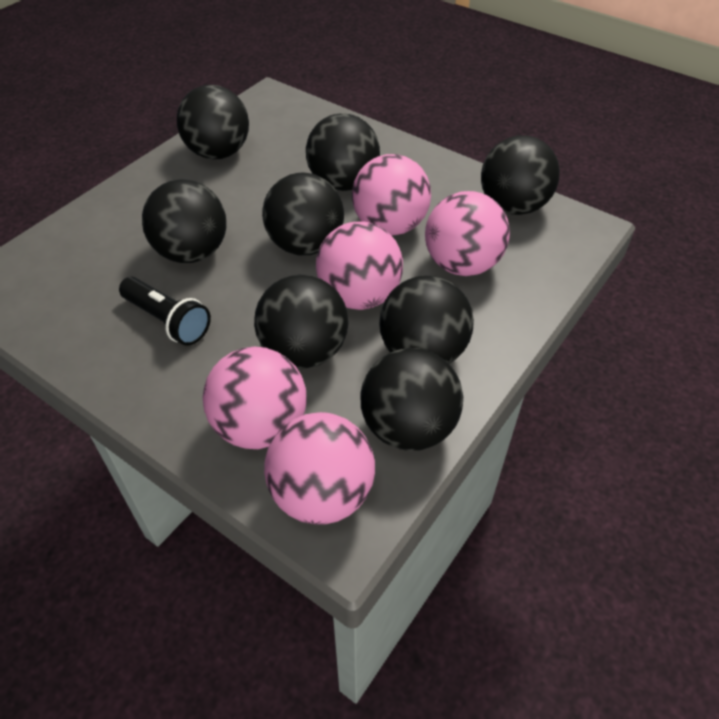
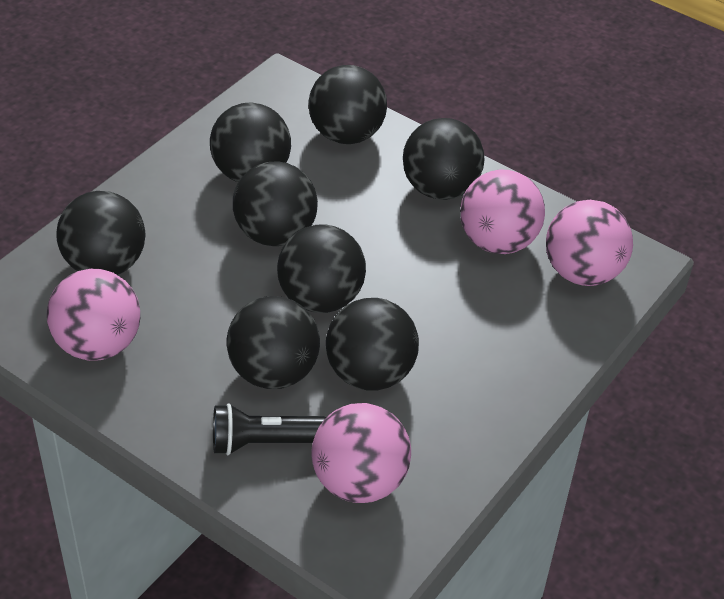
pink ball: 5 -> 4

